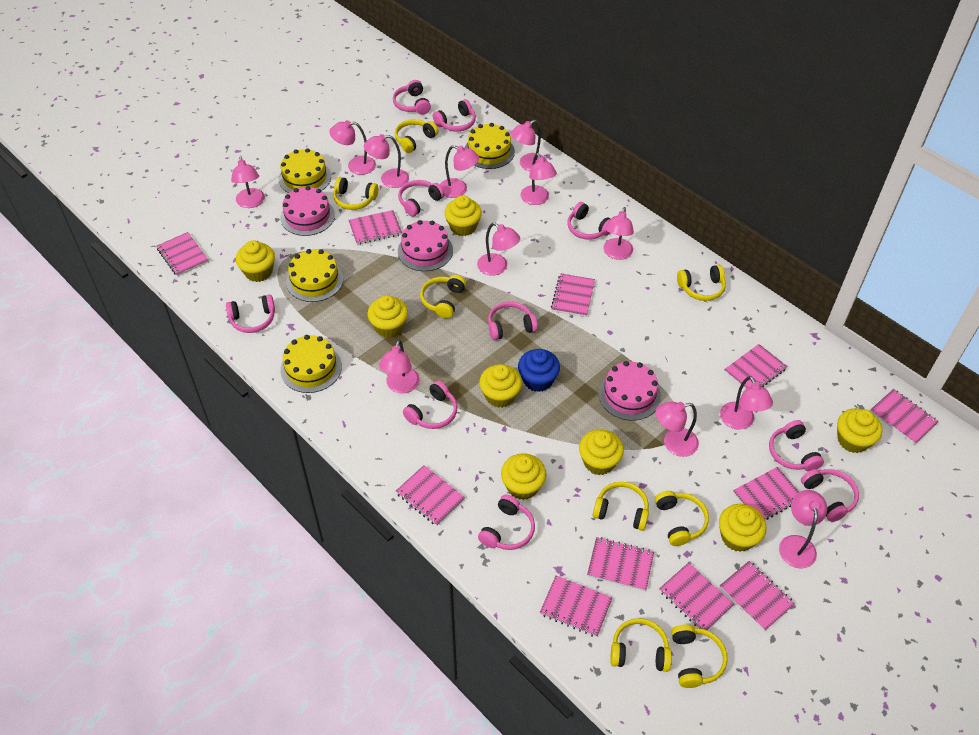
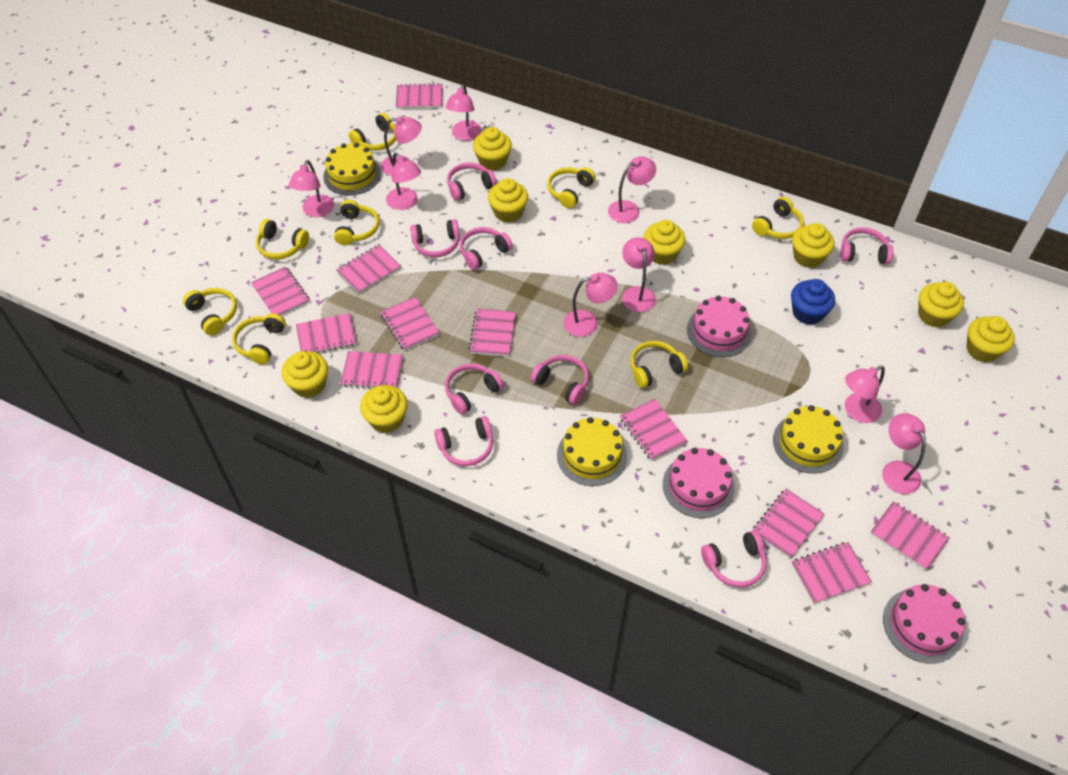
pink headphones: 10 -> 8
pink lamp: 12 -> 9
yellow cake: 4 -> 3

